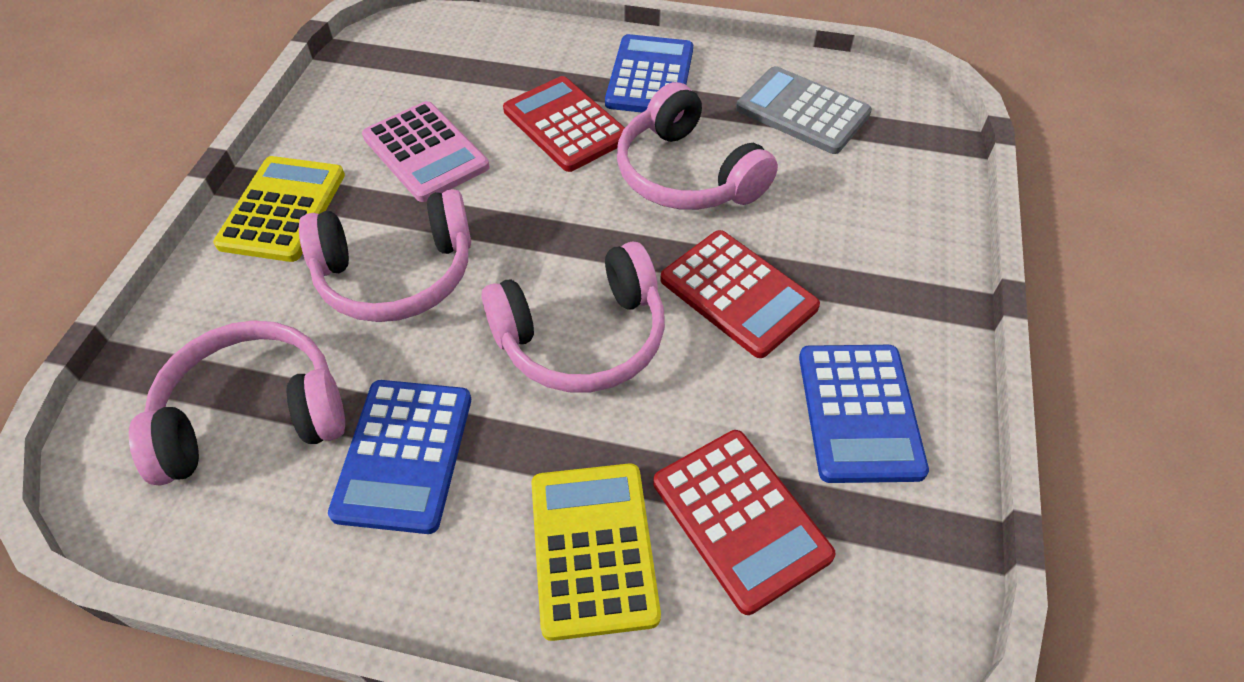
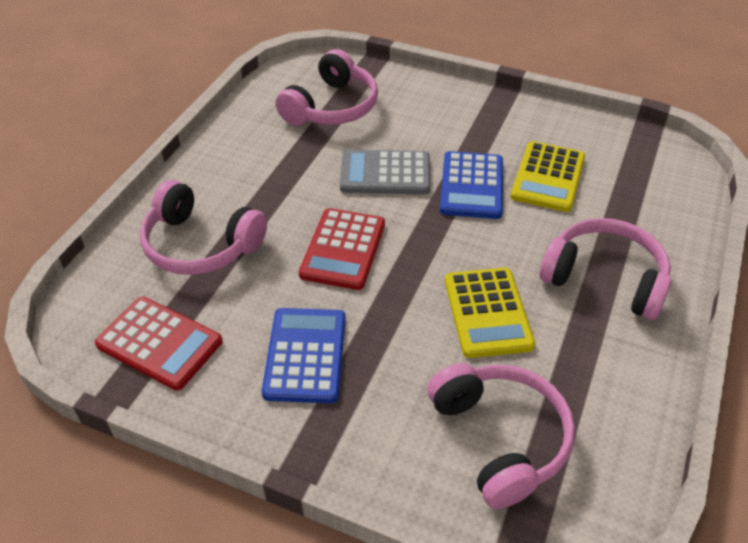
blue calculator: 3 -> 2
pink calculator: 1 -> 0
red calculator: 3 -> 2

